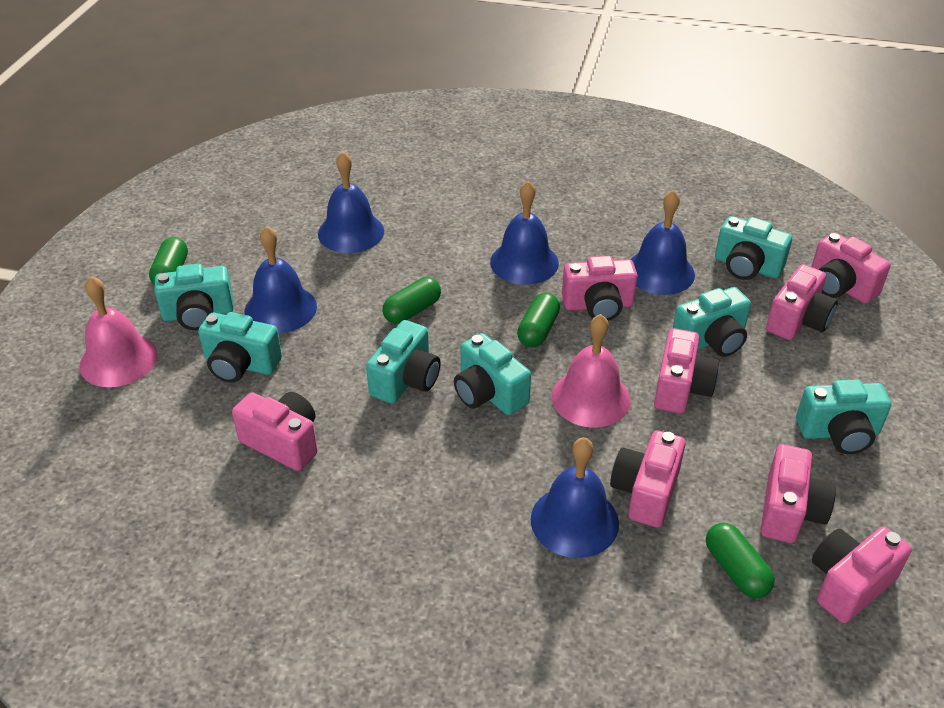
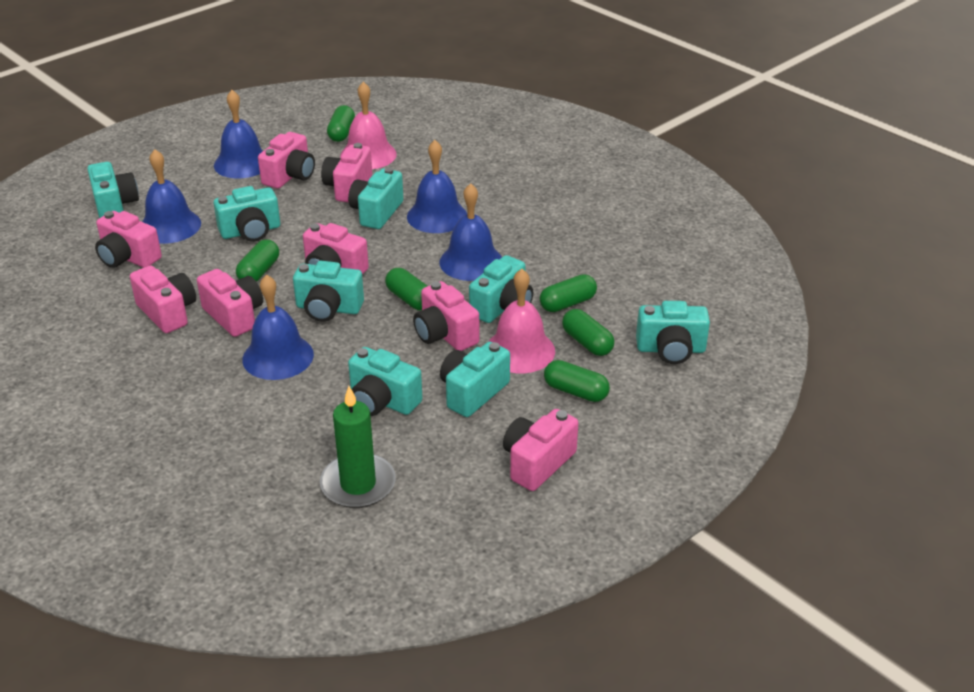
green candle: 0 -> 1
green capsule: 4 -> 6
turquoise camera: 7 -> 8

